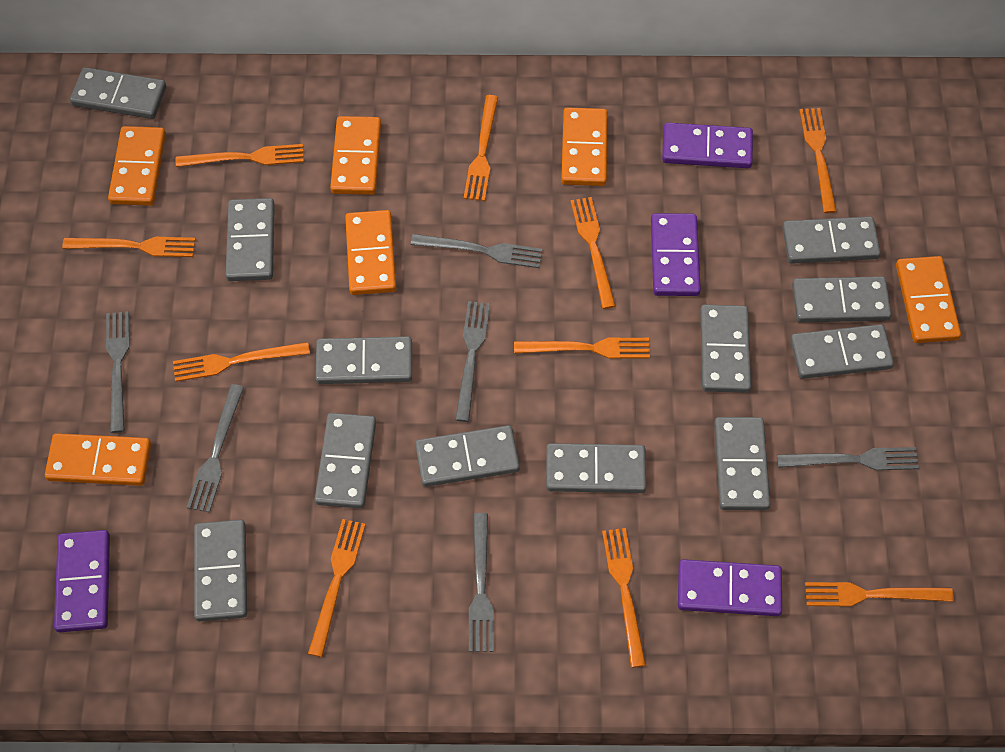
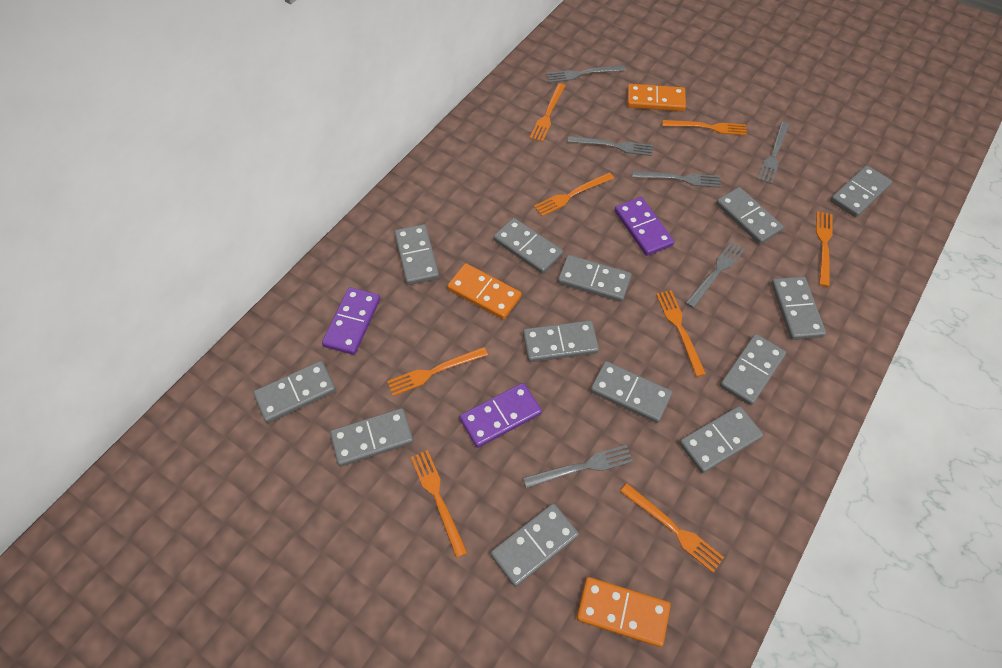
grey domino: 12 -> 13
orange domino: 6 -> 3
orange fork: 10 -> 8
purple domino: 4 -> 3

